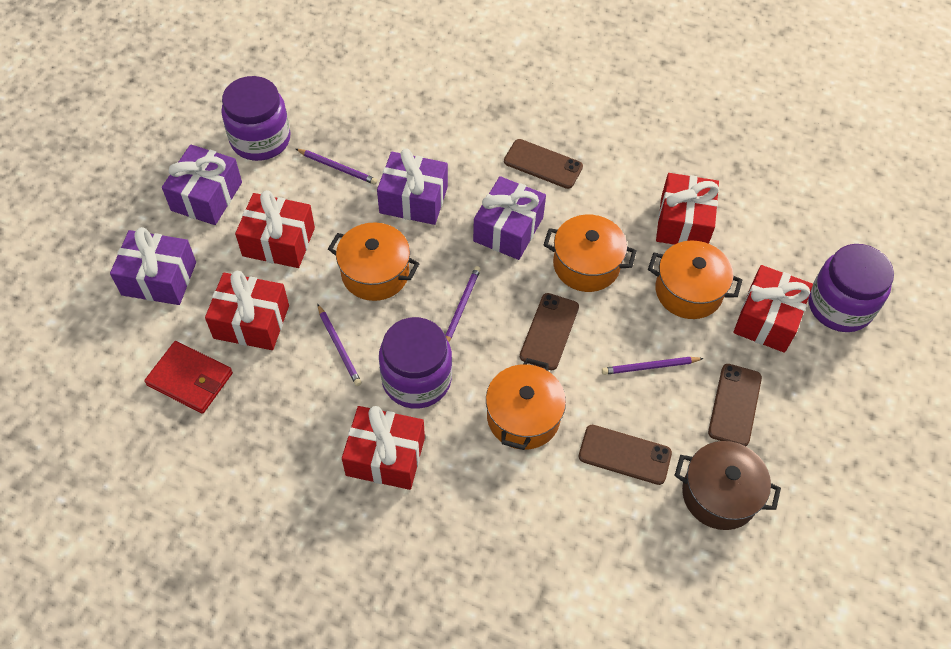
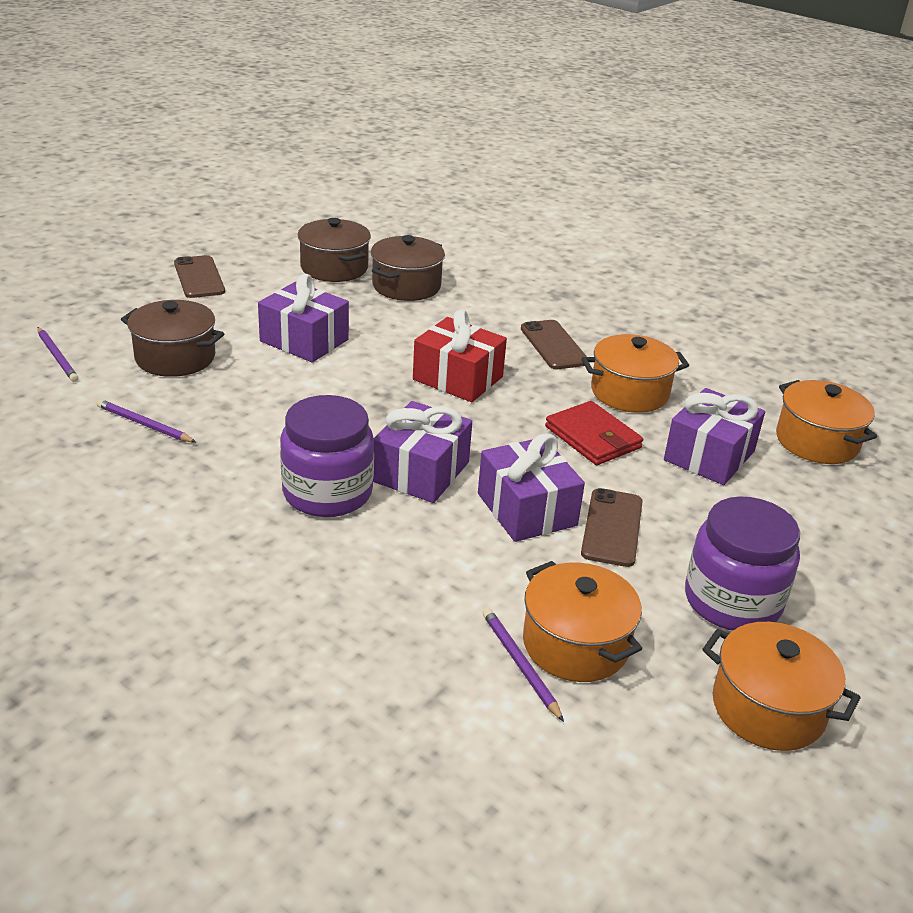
brown phone: 4 -> 3
brown pot: 1 -> 3
purple jar: 3 -> 2
purple pencil: 4 -> 3
red gift: 5 -> 1

